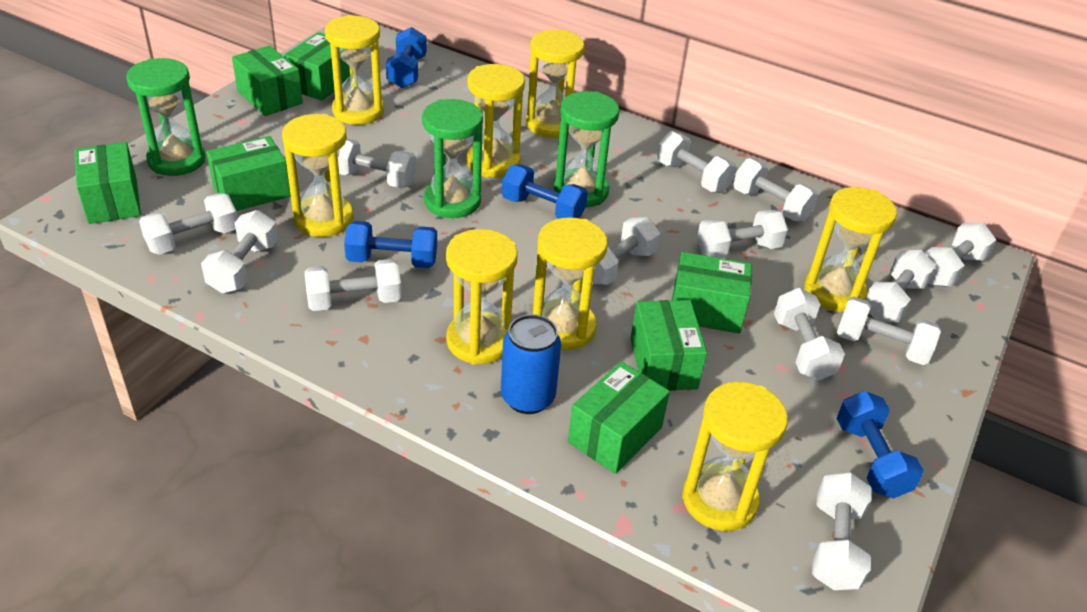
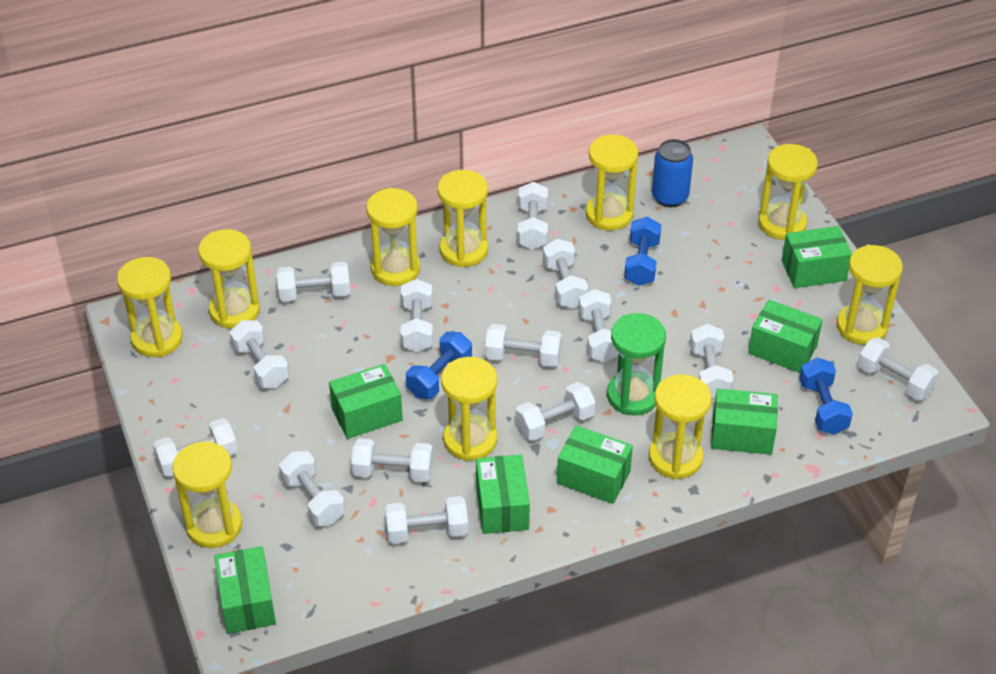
blue dumbbell: 4 -> 3
green hourglass: 3 -> 1
white dumbbell: 13 -> 14
yellow hourglass: 8 -> 10

